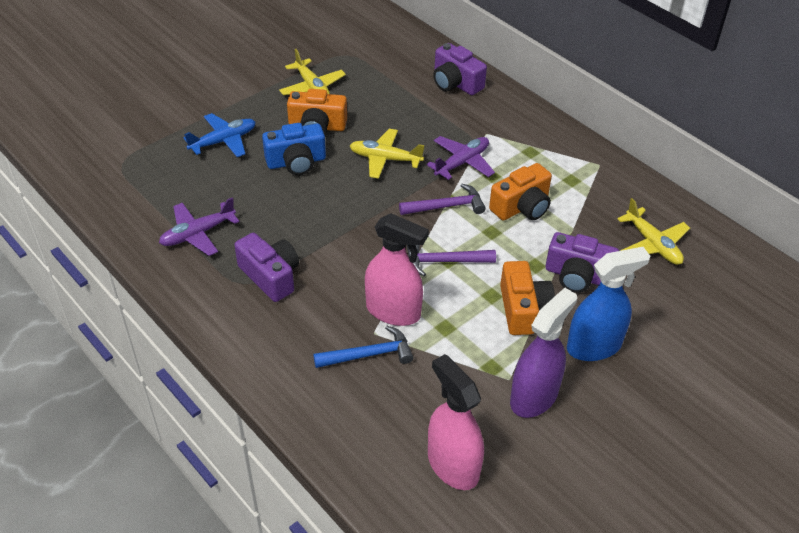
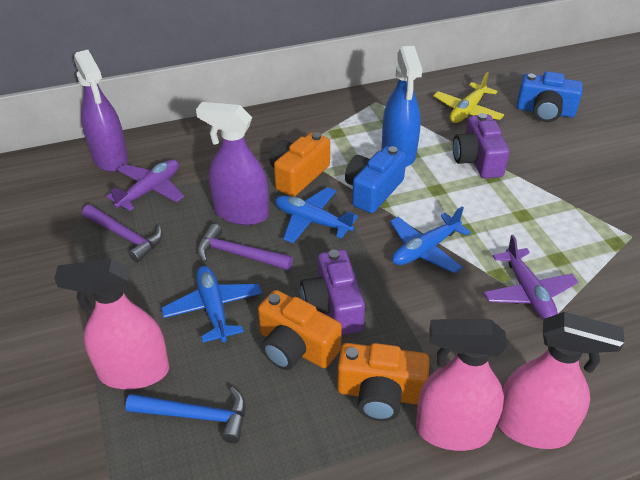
blue camera: 1 -> 2
blue plane: 1 -> 3
pink spray bottle: 2 -> 3
purple camera: 3 -> 2
purple spray bottle: 1 -> 2
yellow plane: 3 -> 1

